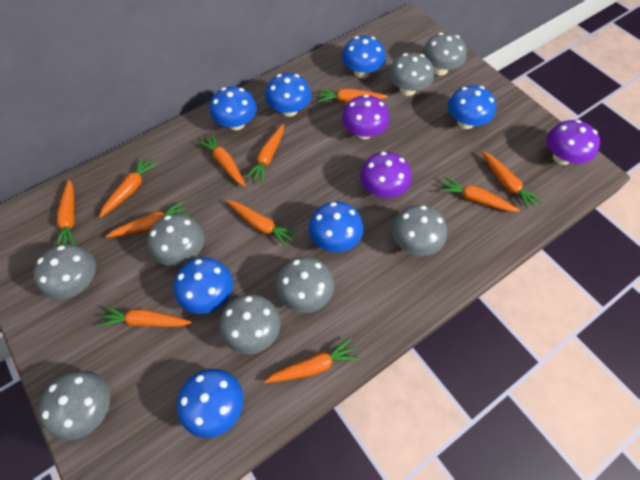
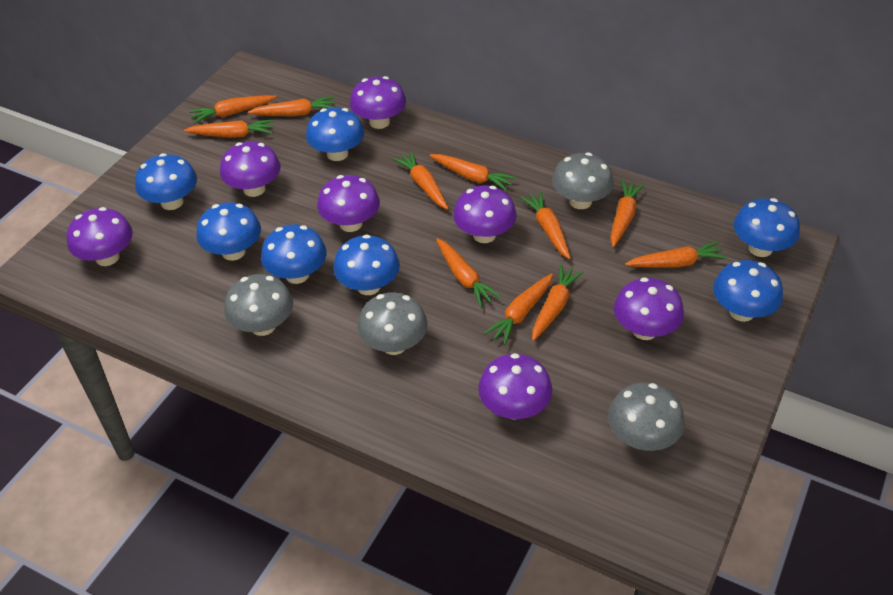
grey mushroom: 8 -> 4
purple mushroom: 3 -> 7

